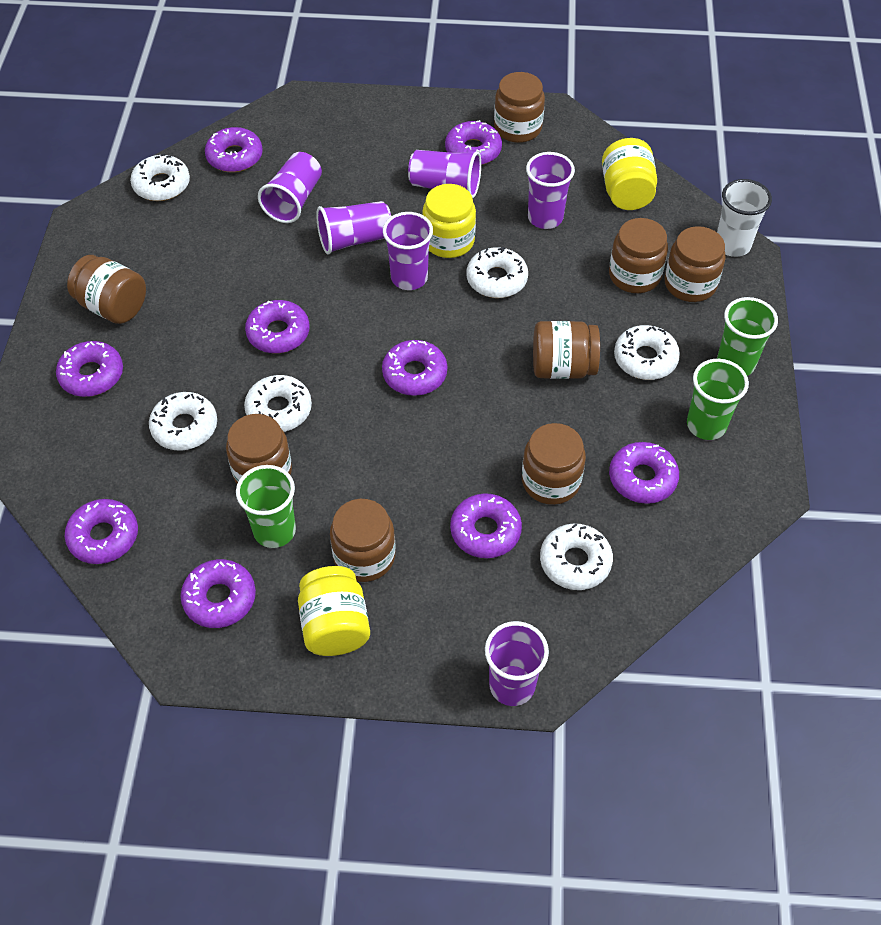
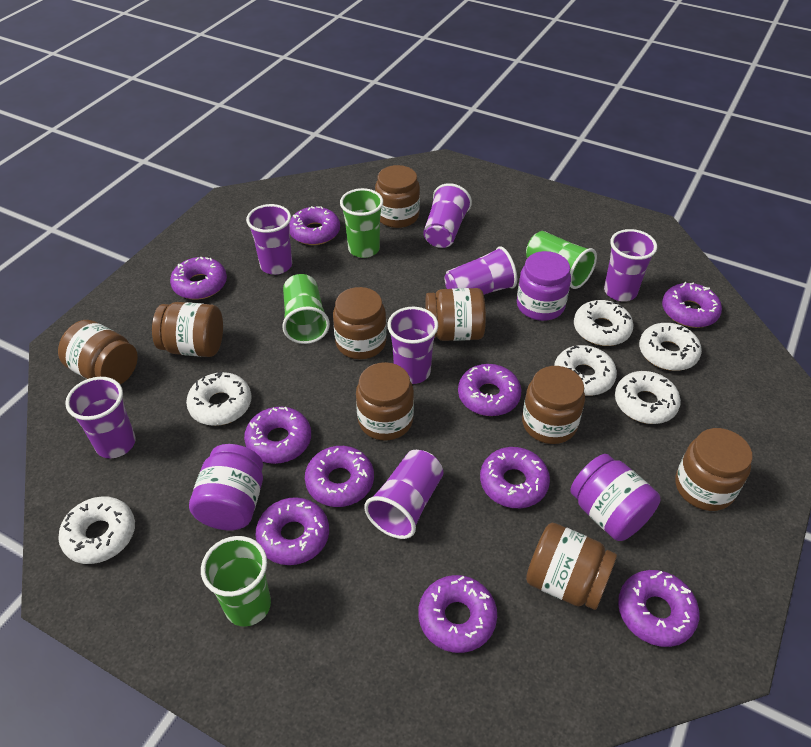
brown jar: 8 -> 9
green cup: 3 -> 4
purple cup: 6 -> 7
purple donut: 9 -> 10
purple jar: 0 -> 3
white cup: 1 -> 0
yellow jar: 3 -> 0

